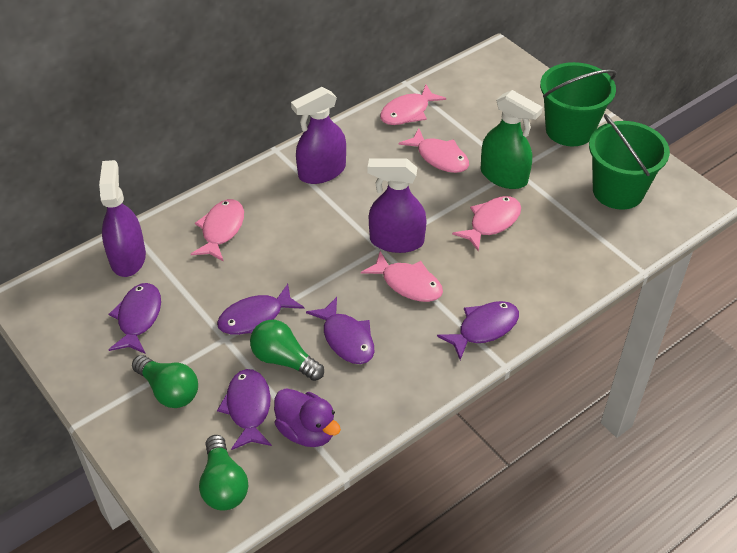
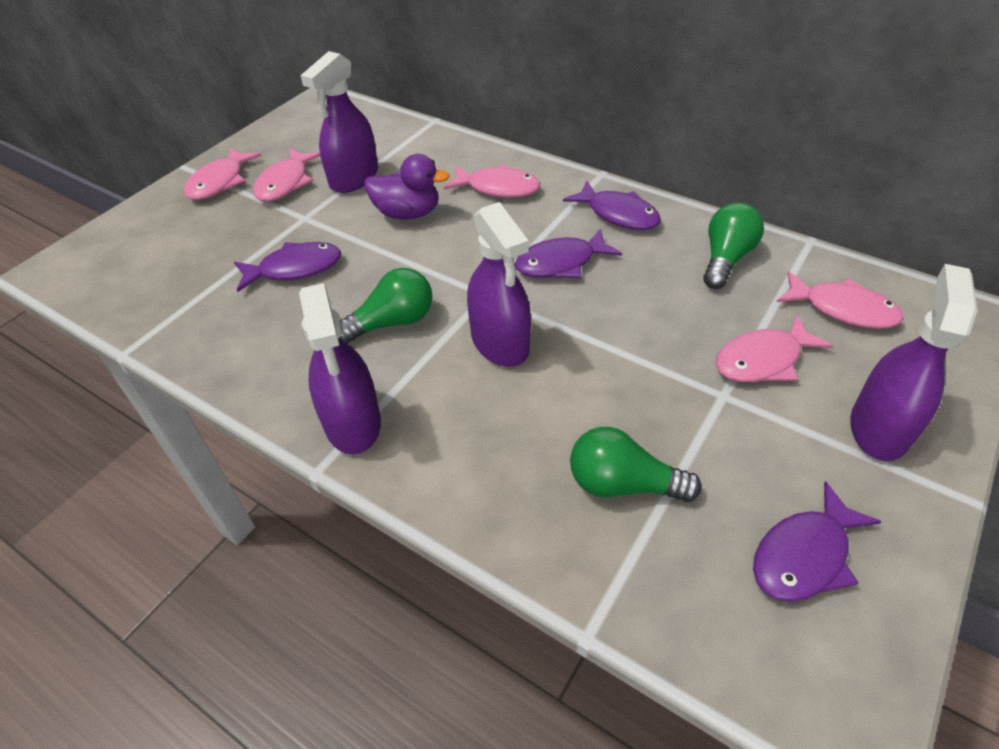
green bucket: 2 -> 0
green spray bottle: 1 -> 0
purple fish: 5 -> 4
purple spray bottle: 3 -> 4

